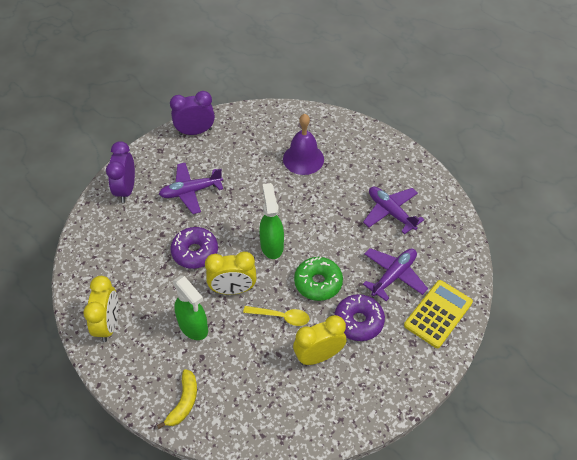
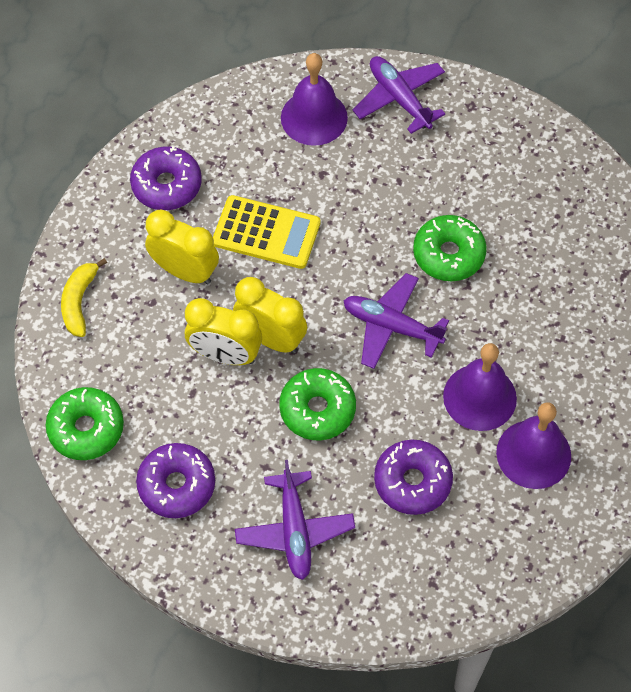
green donut: 1 -> 3
green spray bottle: 2 -> 0
purple bell: 1 -> 3
purple clock: 2 -> 0
purple donut: 2 -> 3
yellow spoon: 1 -> 0

